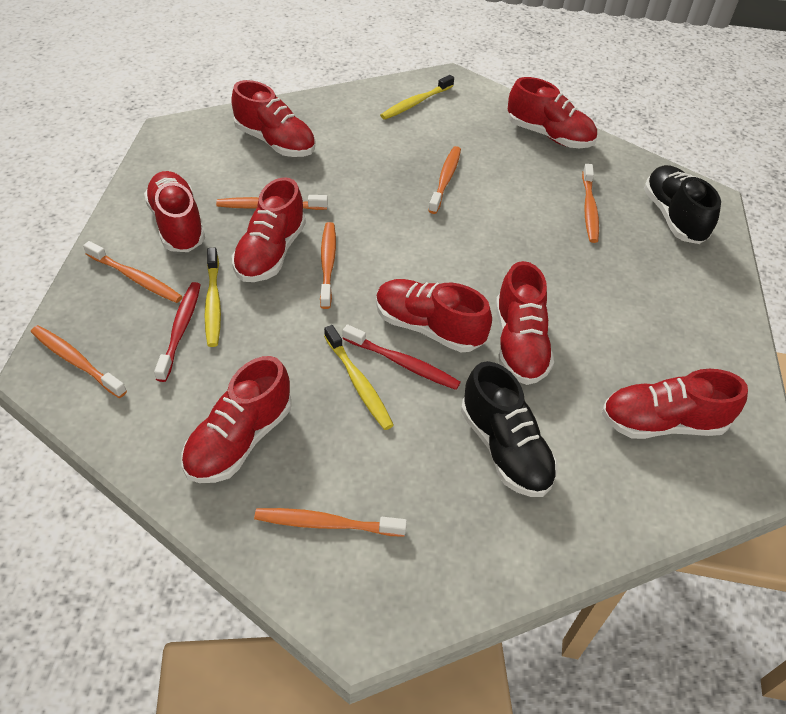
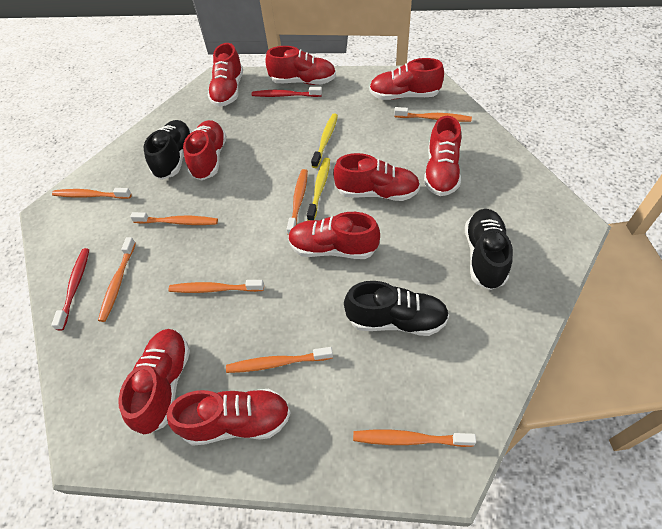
black shoe: 2 -> 3
orange toothbrush: 7 -> 8
red shoe: 8 -> 9
yellow toothbrush: 3 -> 2

